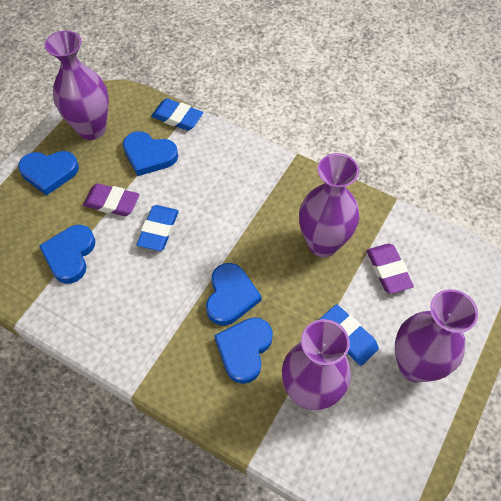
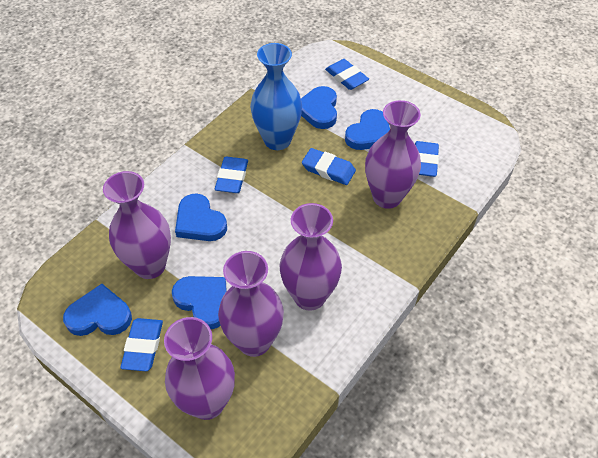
blue eraser: 3 -> 5
blue vase: 0 -> 1
purple eraser: 2 -> 0
purple vase: 4 -> 5

